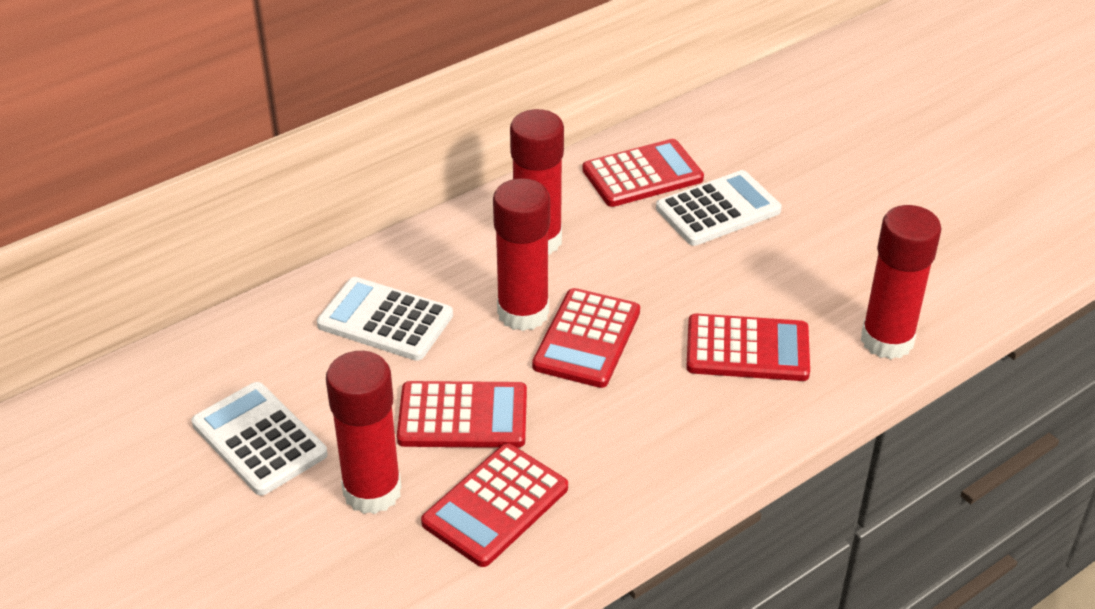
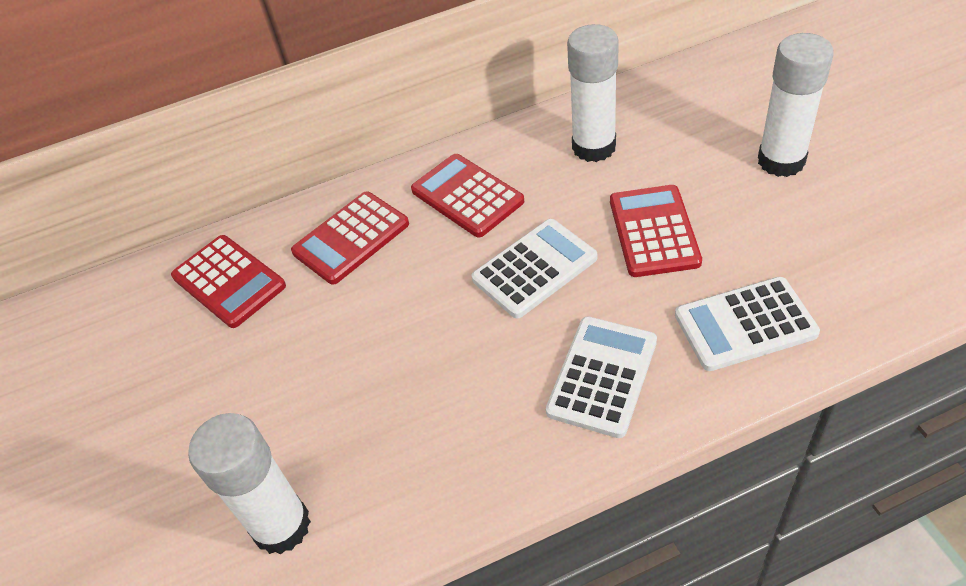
red calculator: 5 -> 4
red glue stick: 4 -> 0
white glue stick: 0 -> 3

